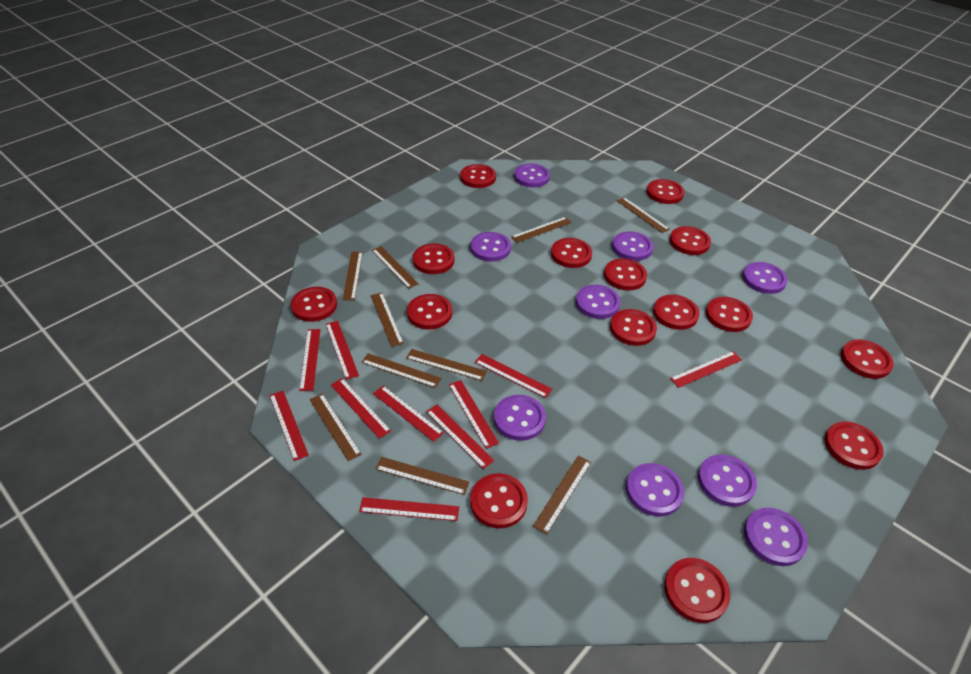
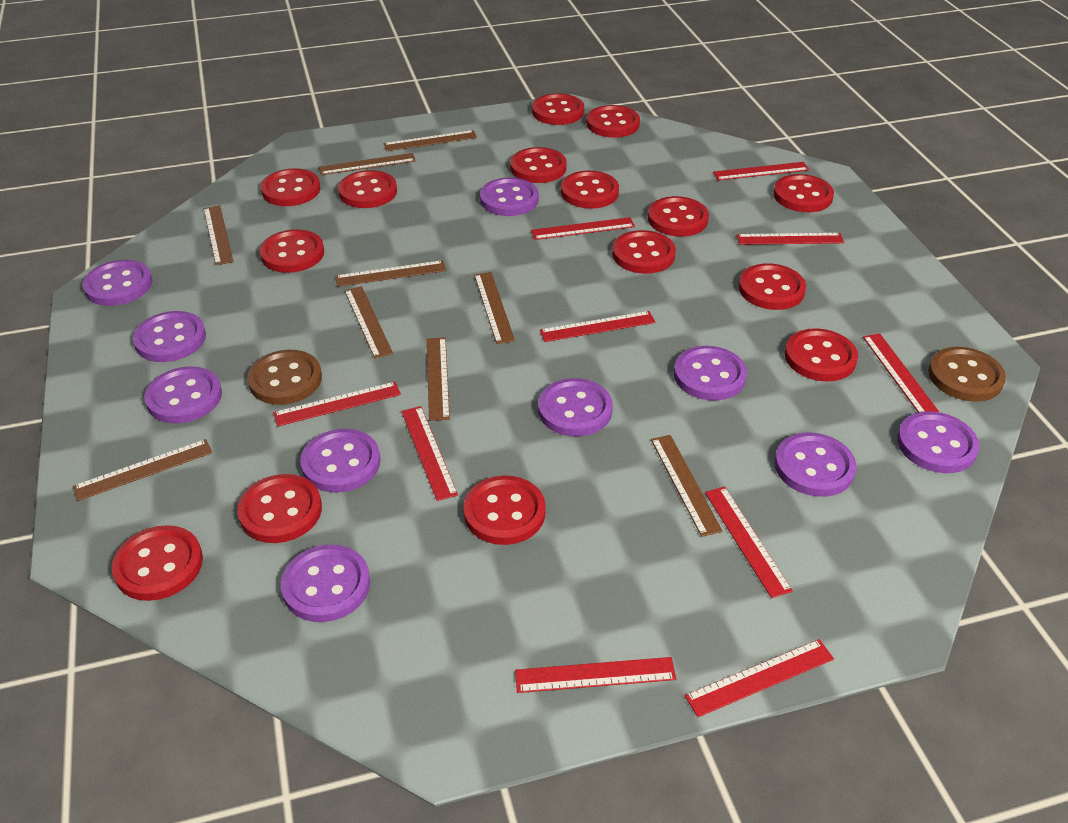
brown button: 0 -> 2
brown ruler: 10 -> 9
purple button: 9 -> 10

